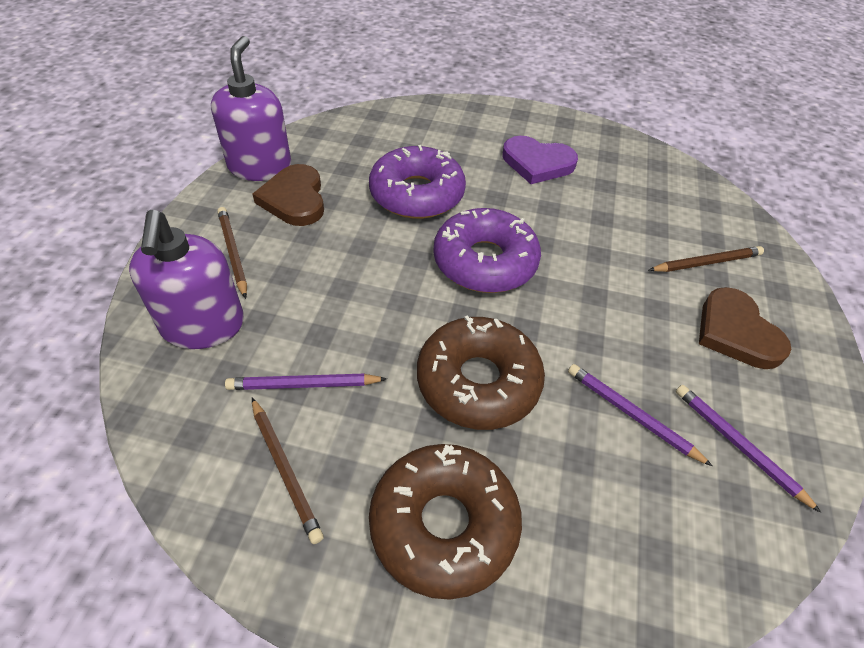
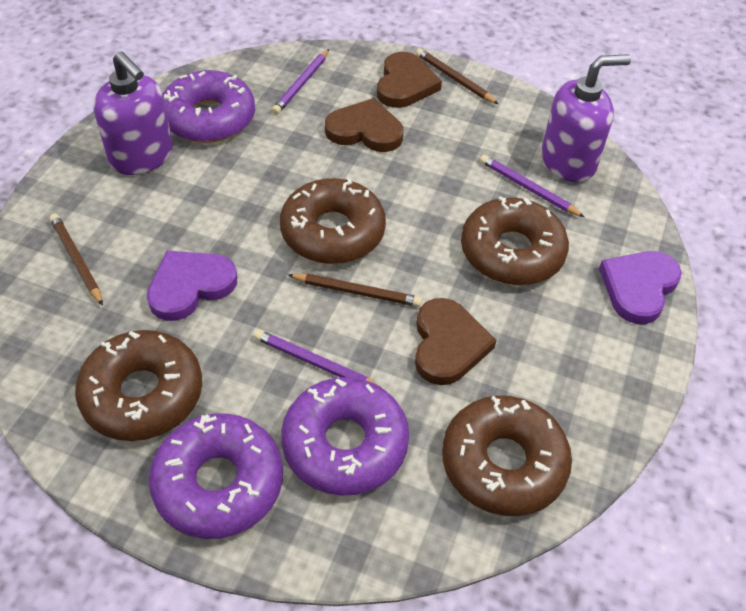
brown donut: 2 -> 4
brown heart: 2 -> 3
purple donut: 2 -> 3
purple heart: 1 -> 2

